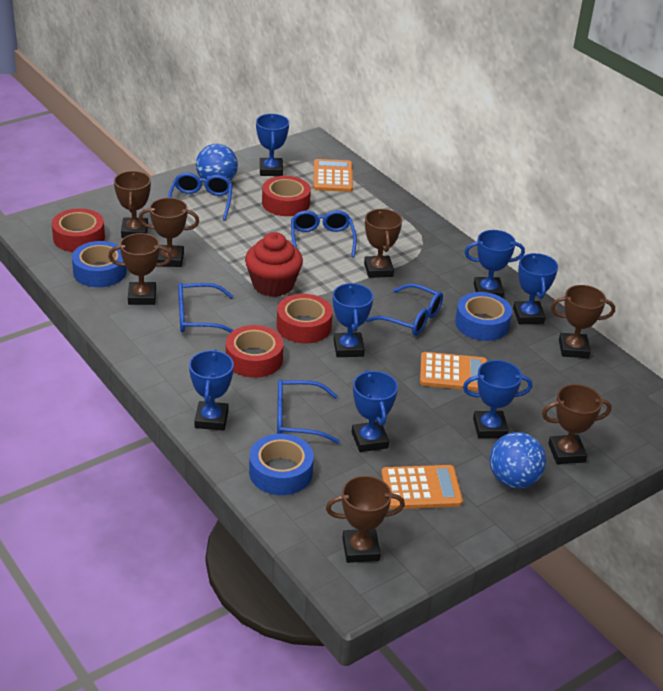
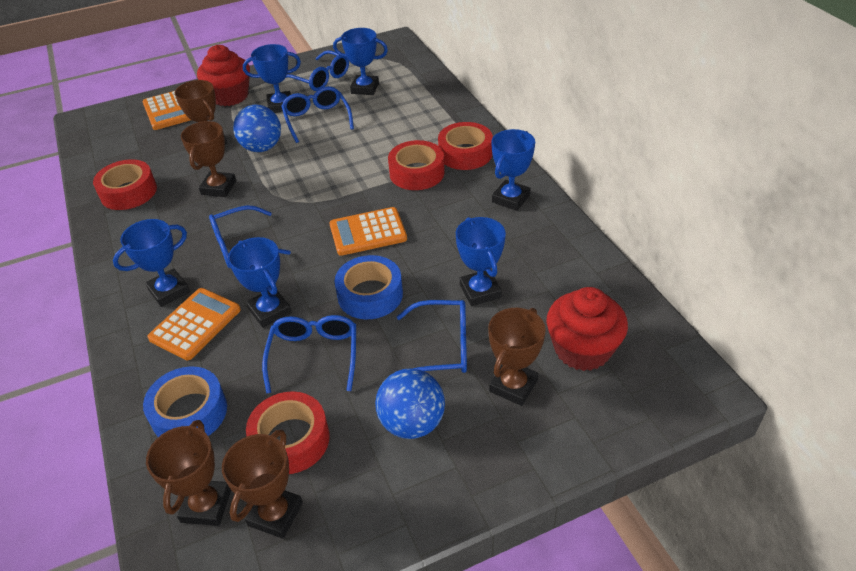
blue tape: 3 -> 2
blue trophy: 7 -> 6
brown trophy: 7 -> 5
red cupcake: 1 -> 2

